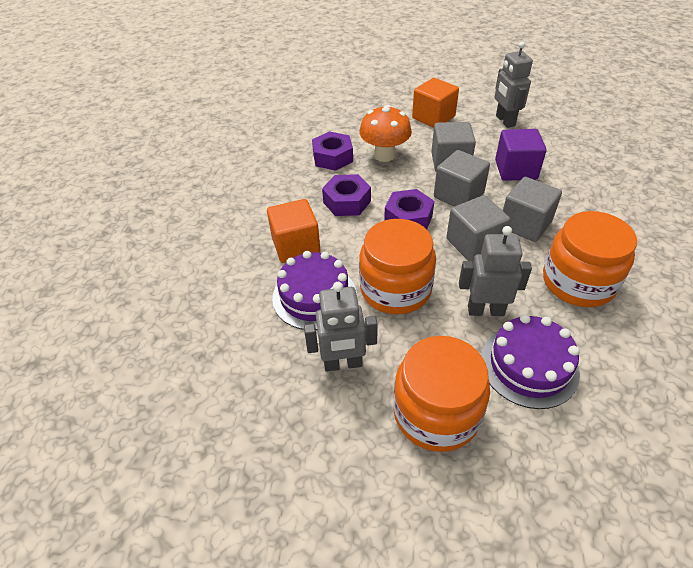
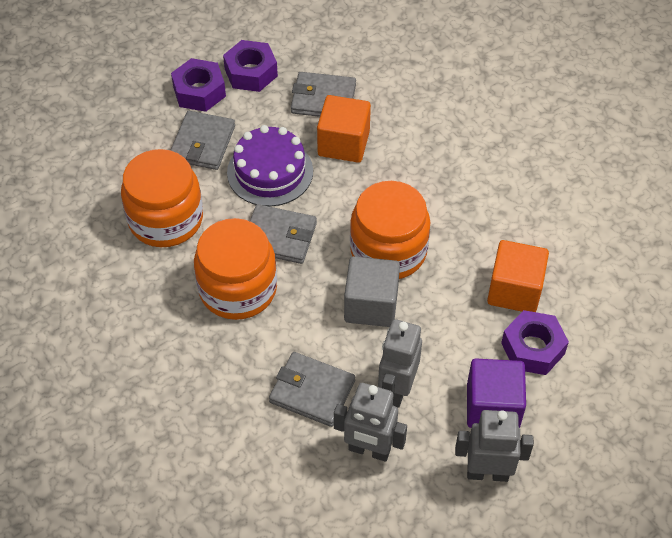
grey cube: 4 -> 1
grey wallet: 0 -> 4
orange mushroom: 1 -> 0
purple cake: 2 -> 1

